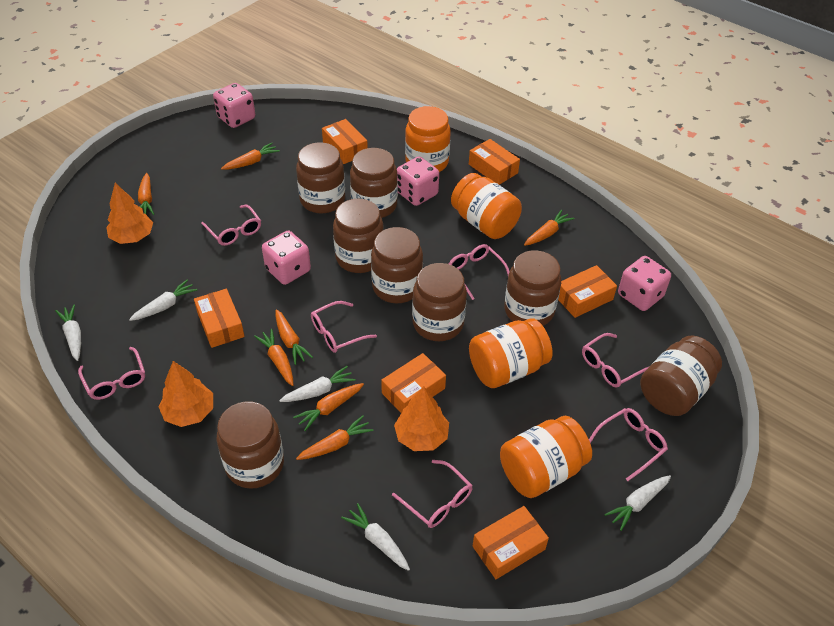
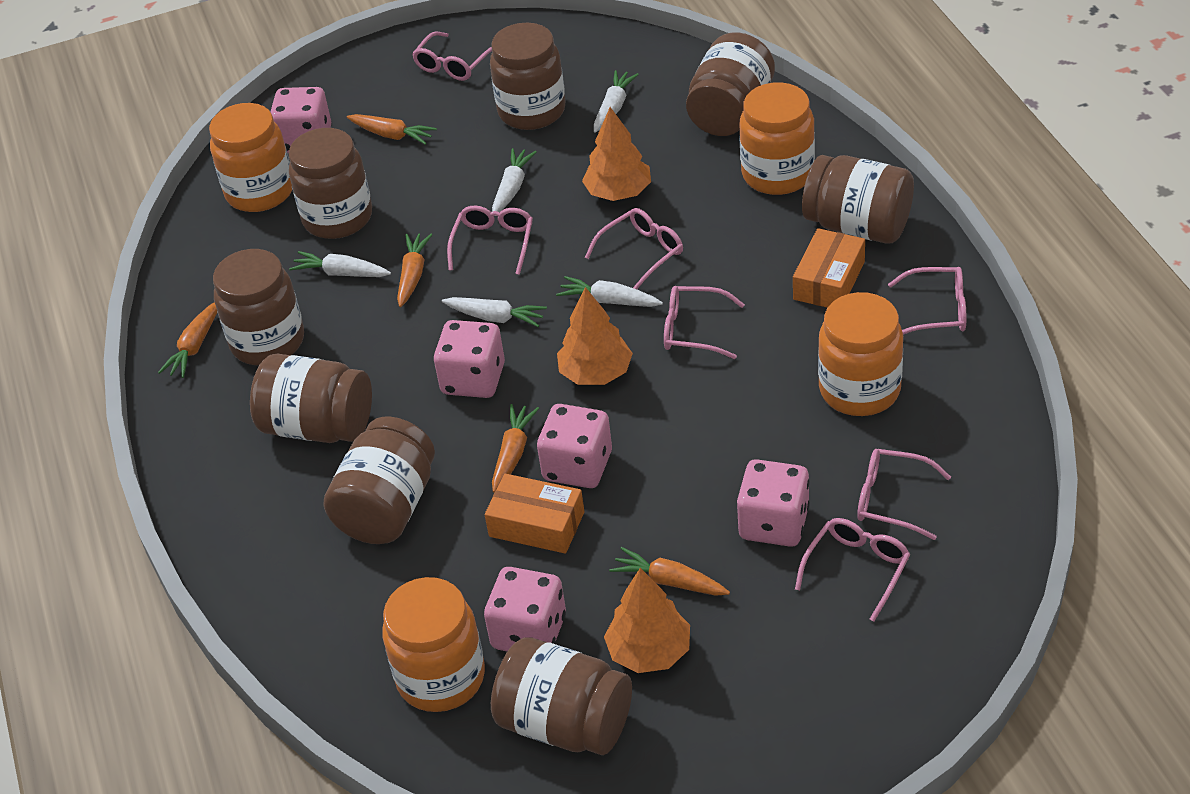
orange box: 6 -> 2
orange carrot: 7 -> 5
pink dice: 4 -> 5

